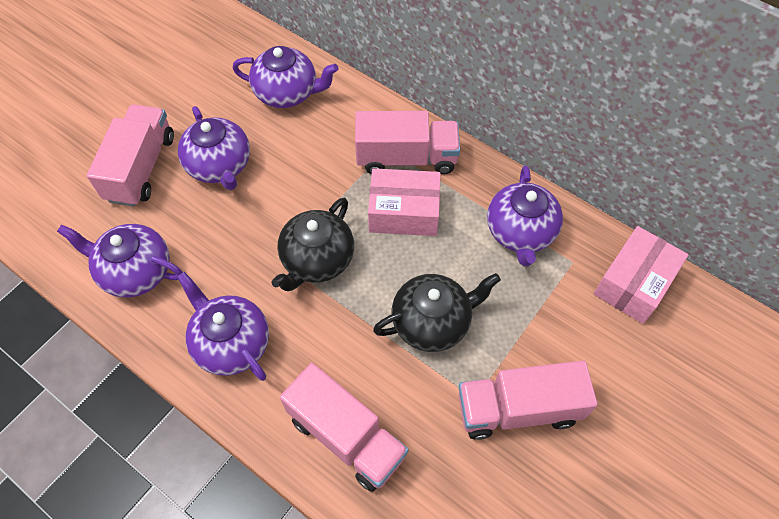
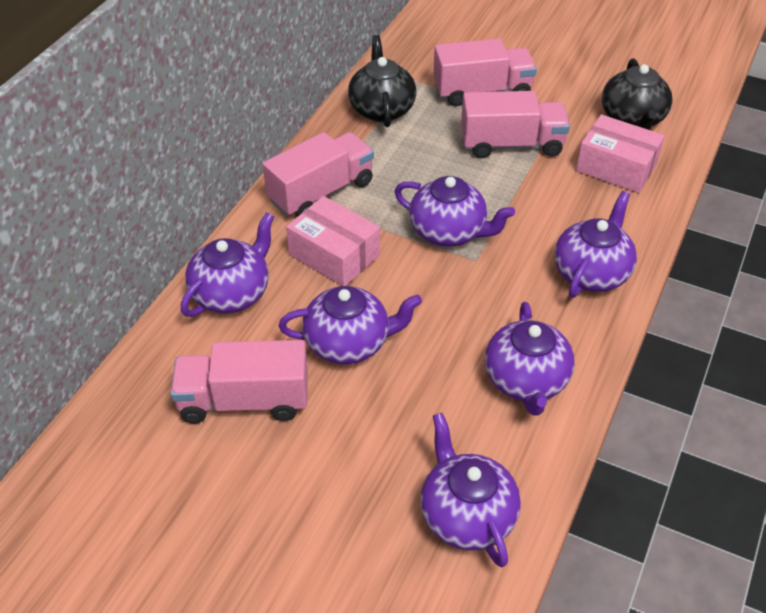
purple teapot: 5 -> 6

